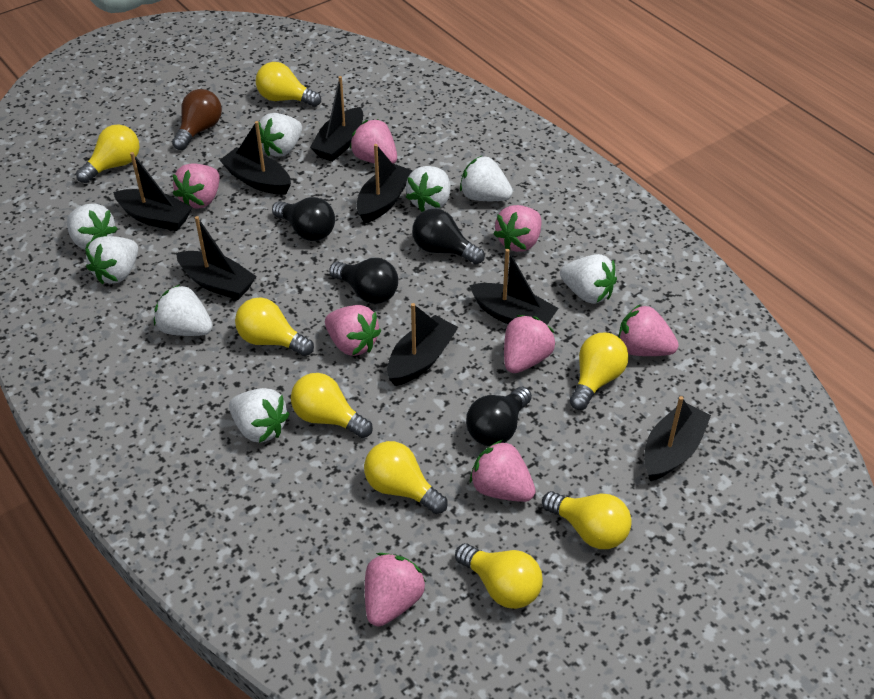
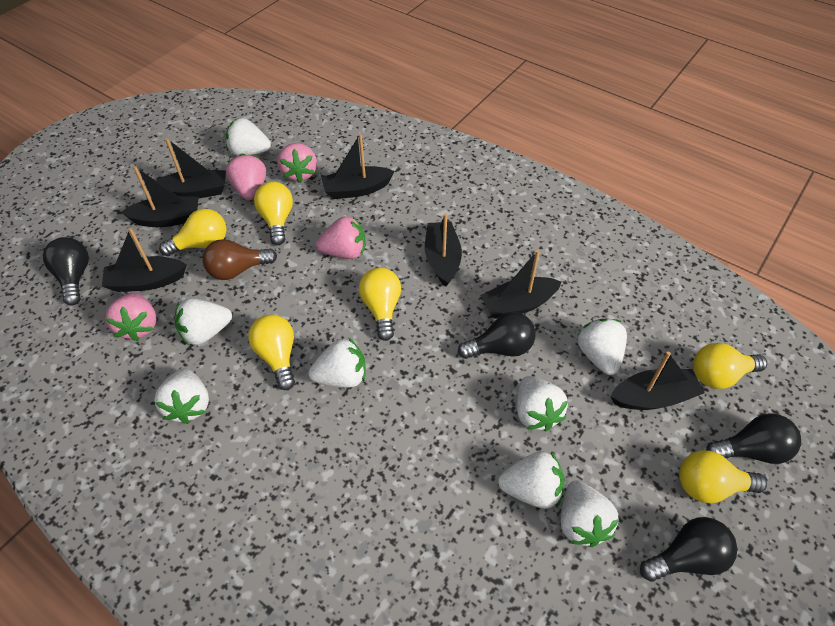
black boat: 8 -> 7
pink strawberry: 8 -> 4
yellow light bulb: 8 -> 6

